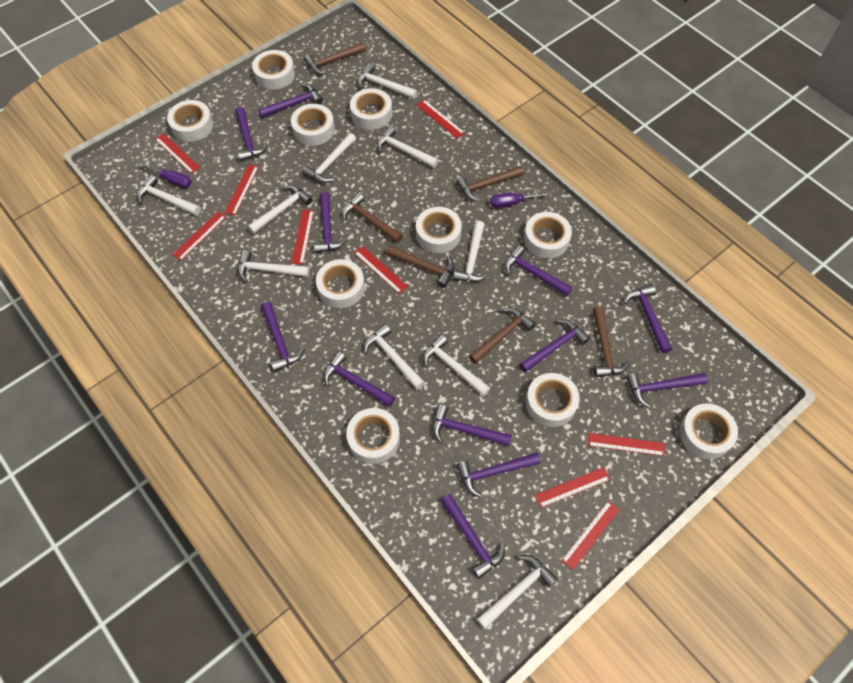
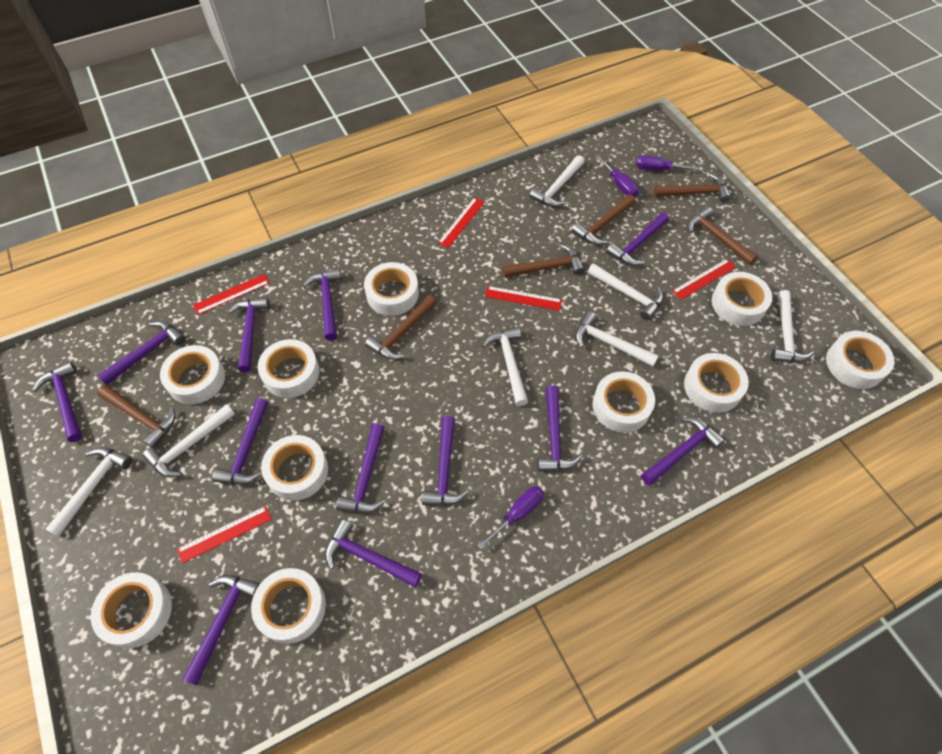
purple screwdriver: 2 -> 3
red ruler: 9 -> 5
white hammer: 10 -> 7

